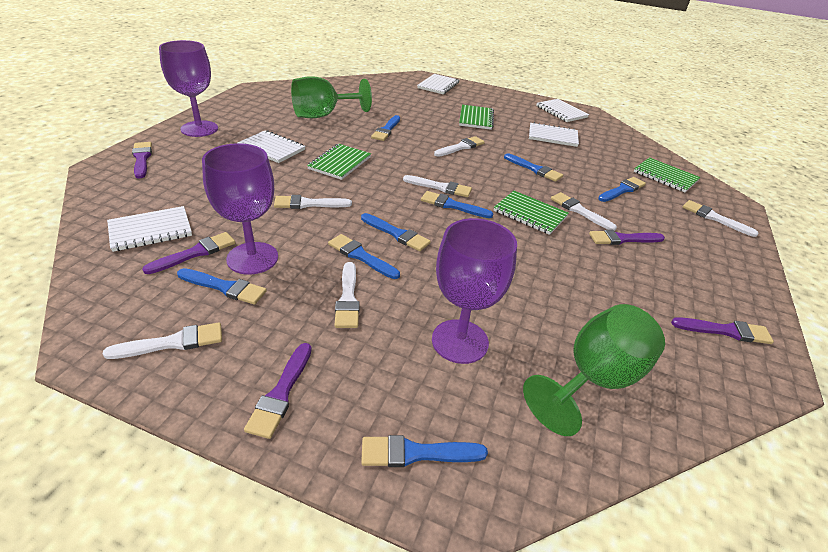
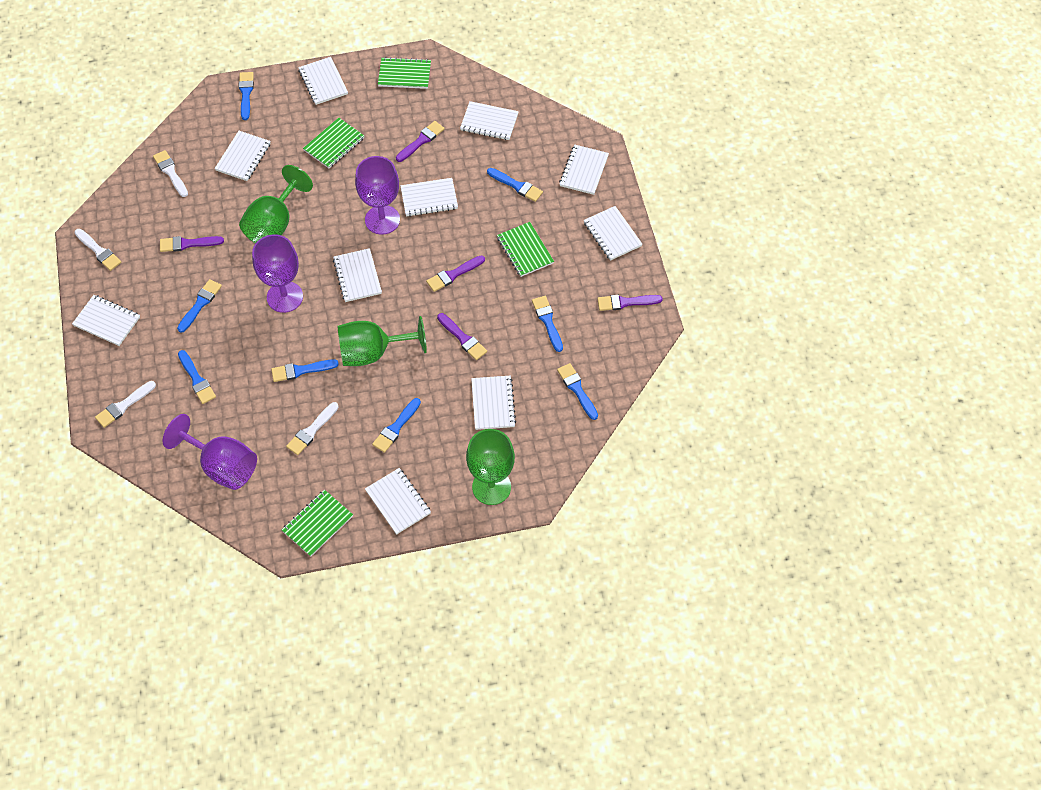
green goblet: 2 -> 3
white brush: 7 -> 4
white notebook: 5 -> 10

